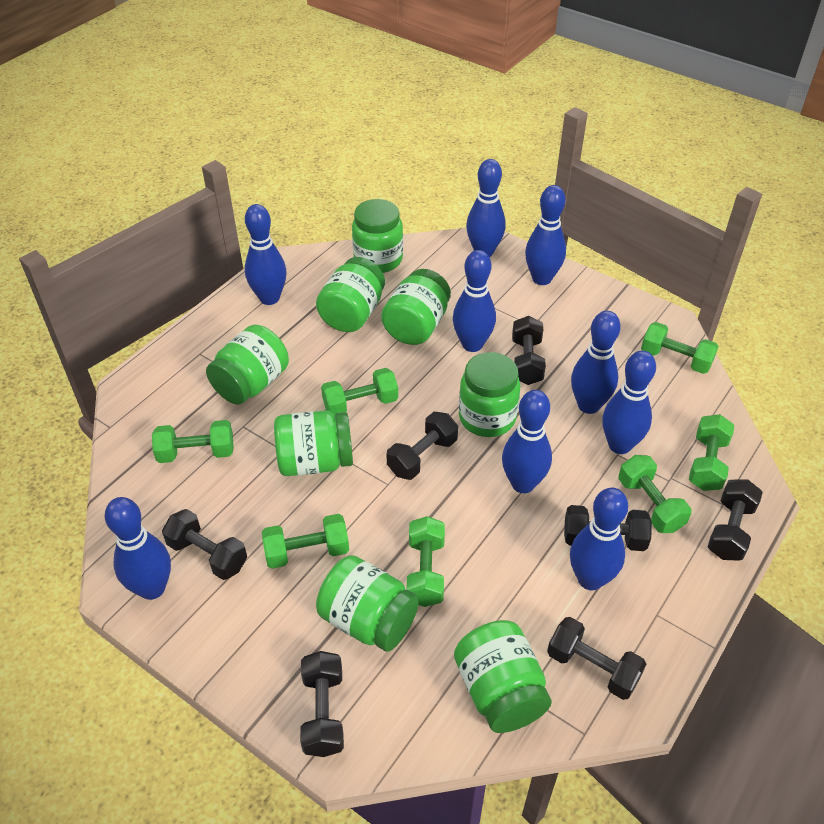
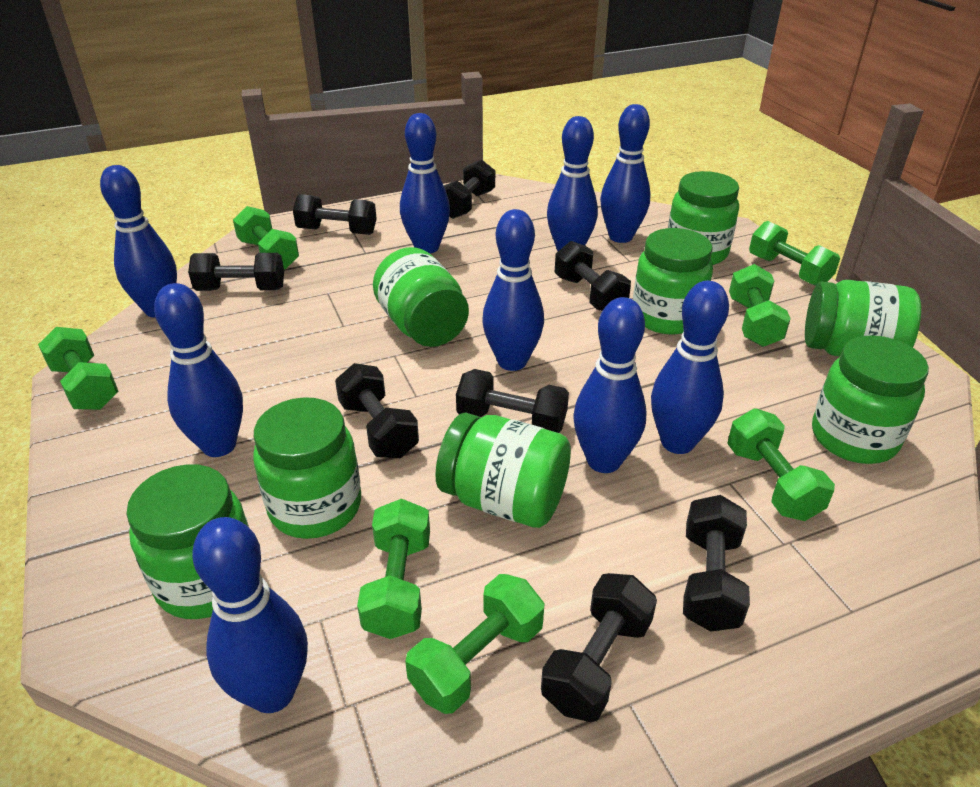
black dumbbell: 7 -> 8

